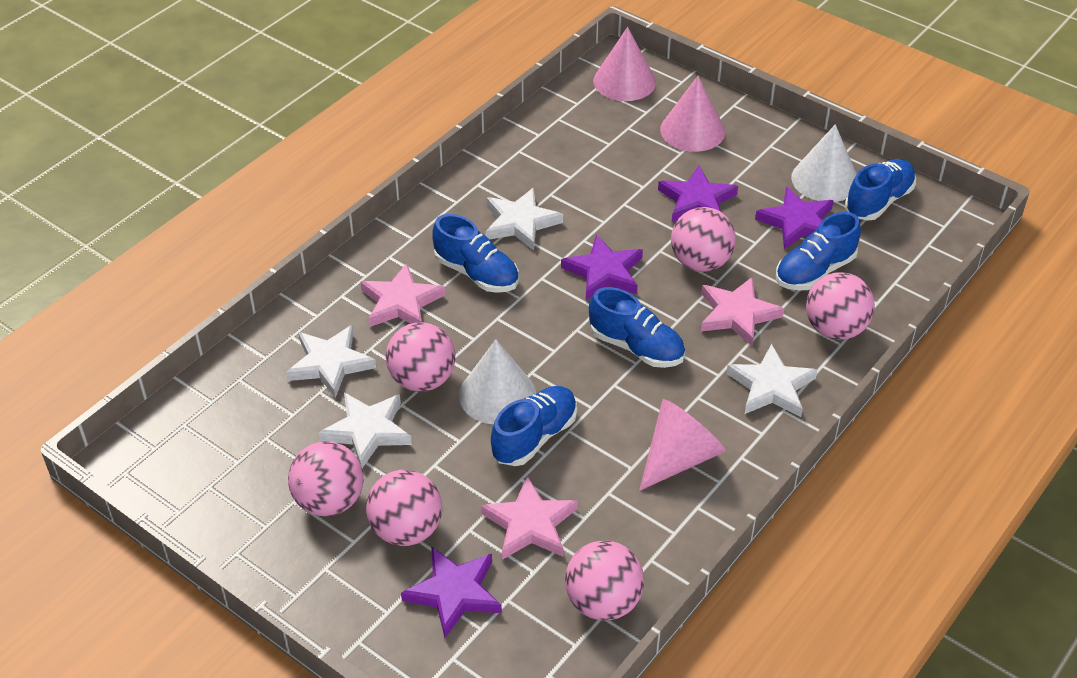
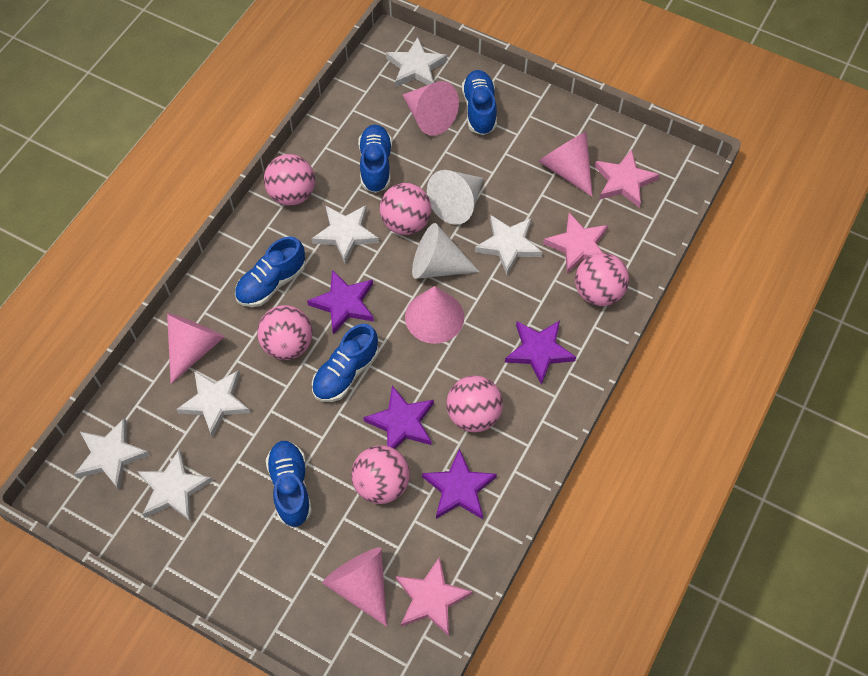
pink cone: 3 -> 5
white star: 4 -> 6

